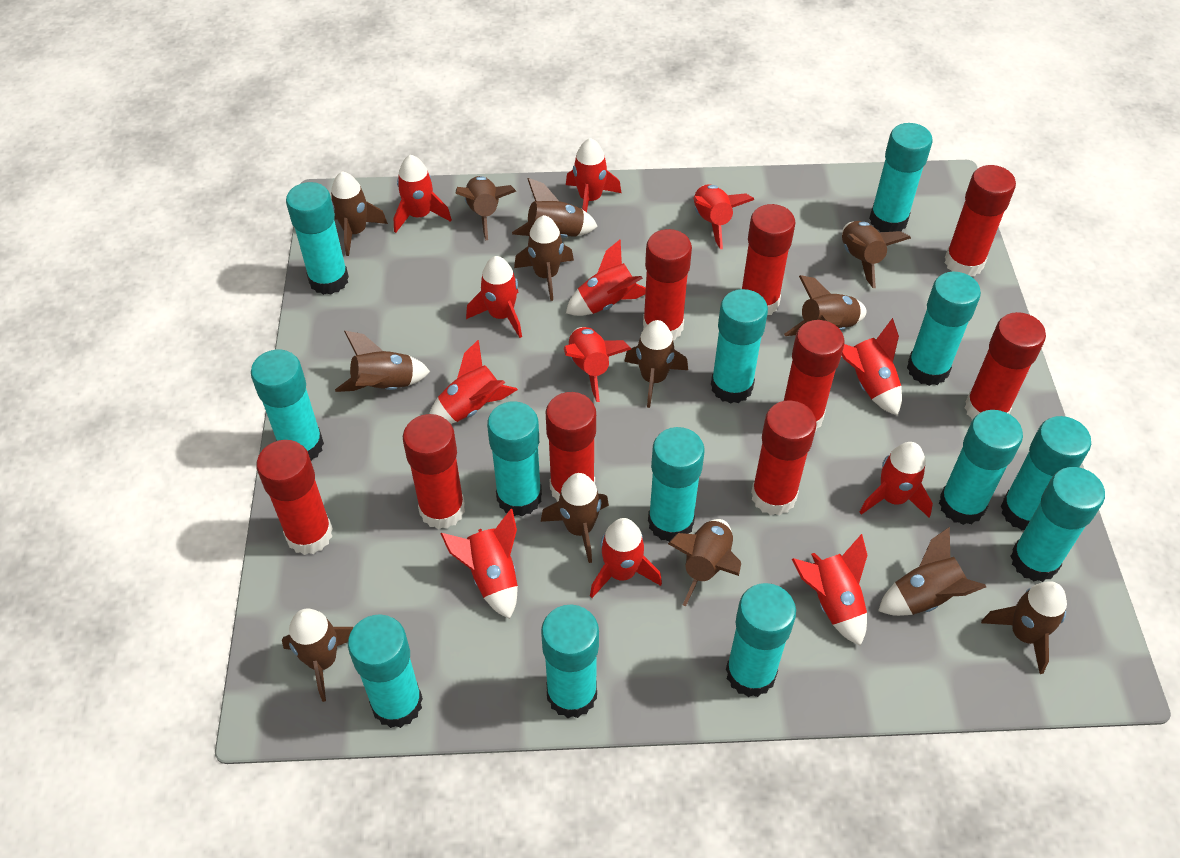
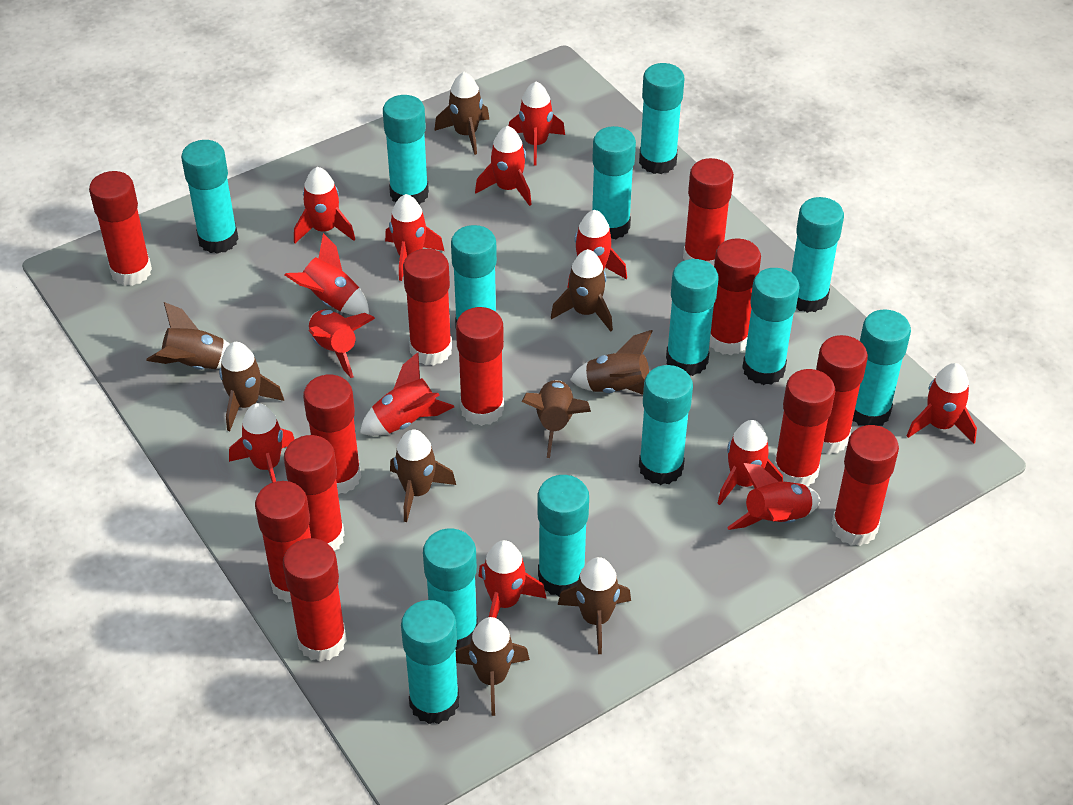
brown rocket: 13 -> 9
red glue stick: 9 -> 12
red rocket: 12 -> 13

